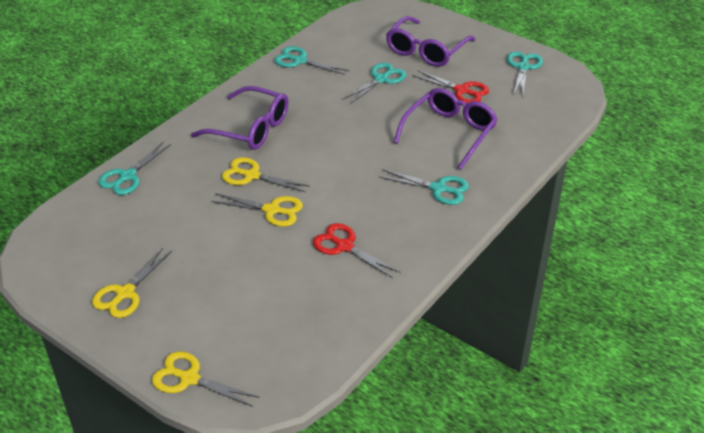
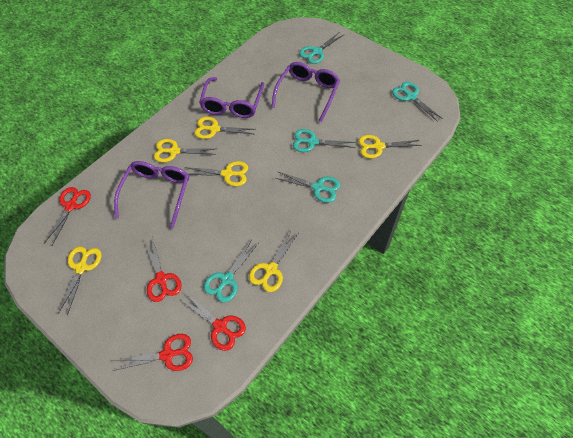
red scissors: 2 -> 4
yellow scissors: 4 -> 6

